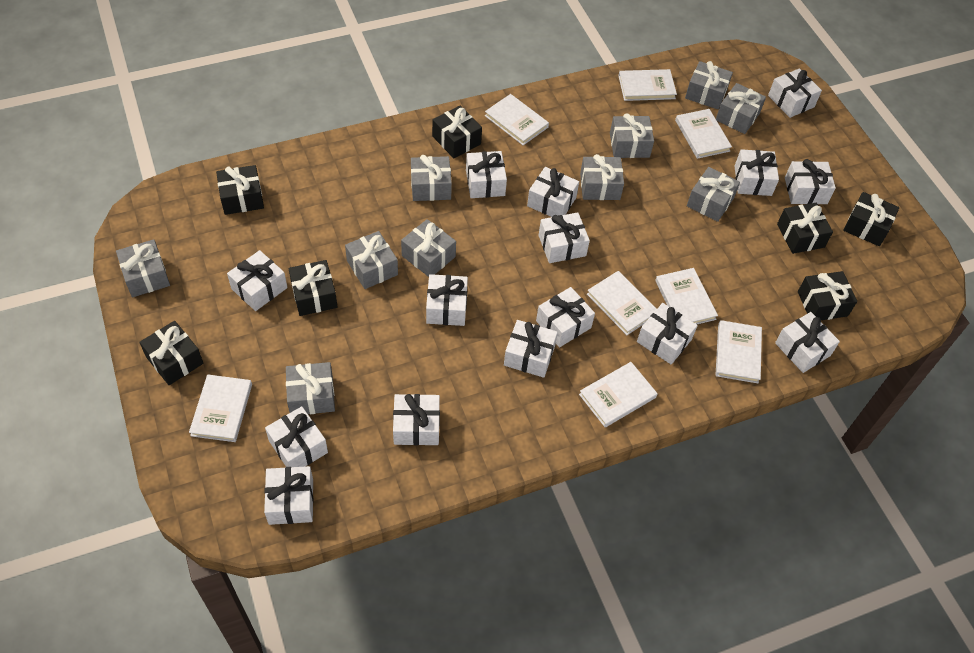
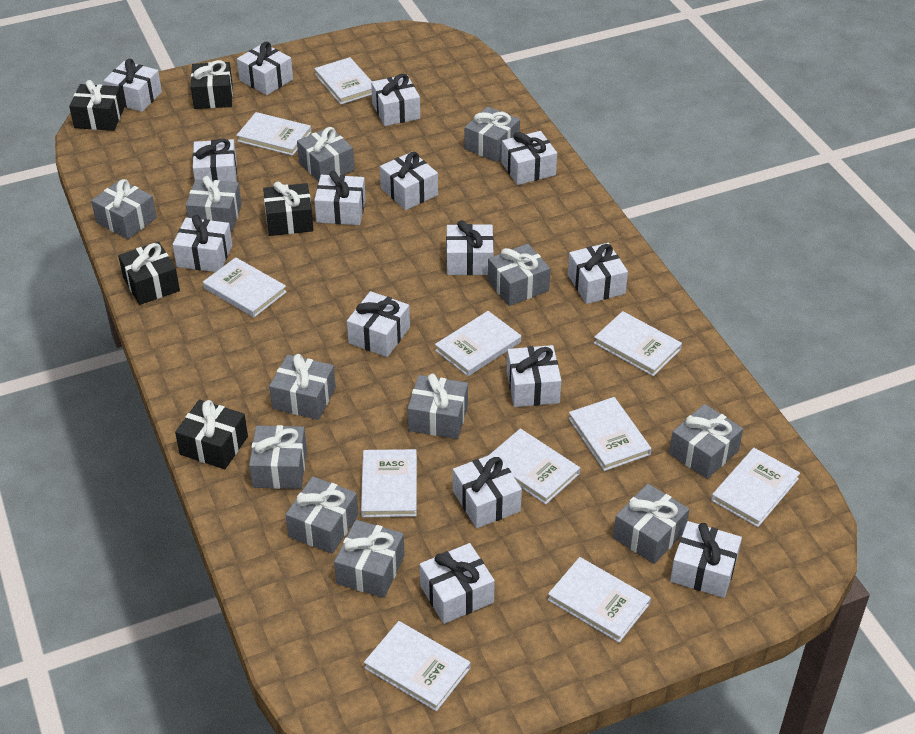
black gift: 7 -> 5
grey gift: 10 -> 12
white book: 8 -> 11

